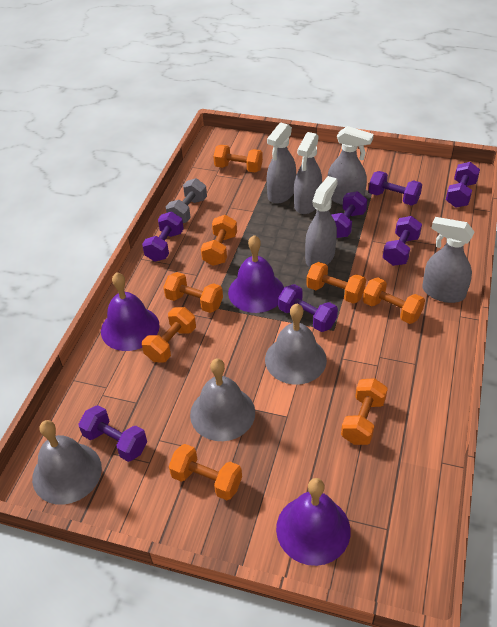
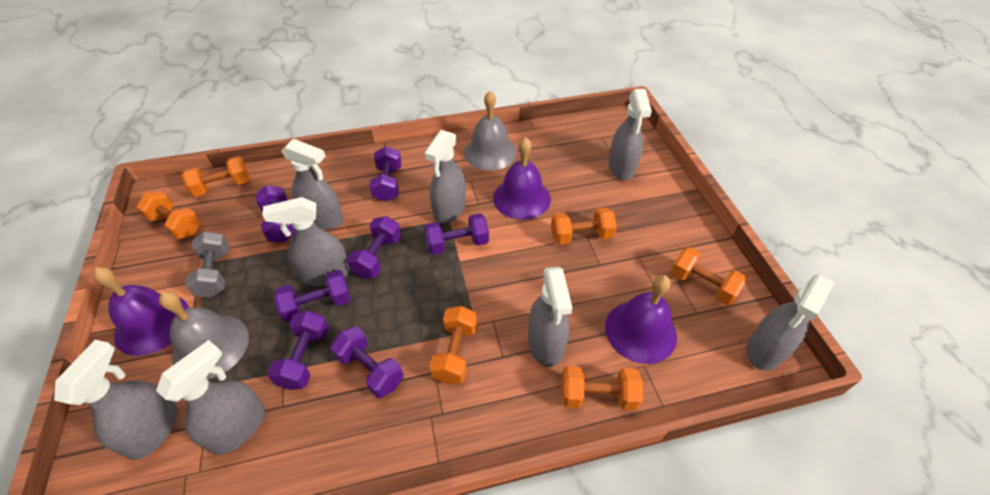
grey bell: 3 -> 2
grey spray bottle: 5 -> 8
orange dumbbell: 8 -> 6

